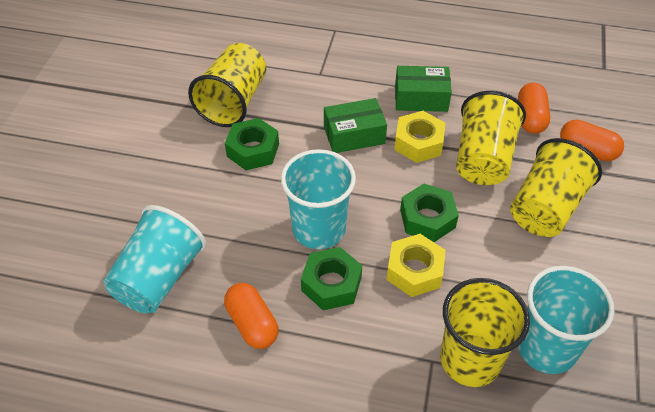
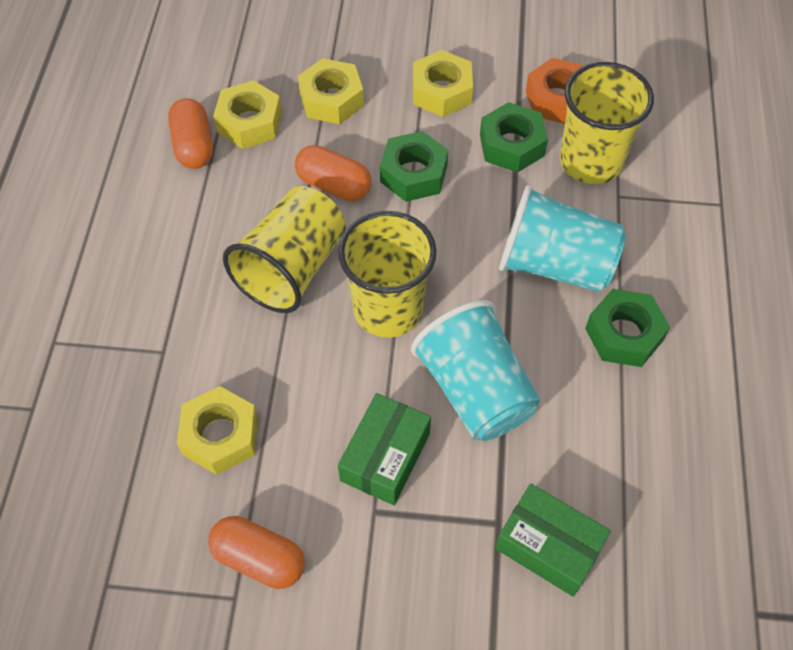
orange nut: 0 -> 1
turquoise cup: 3 -> 2
yellow cup: 4 -> 3
yellow nut: 2 -> 4

